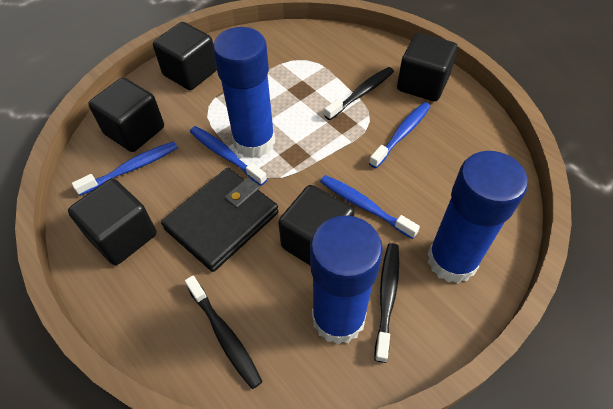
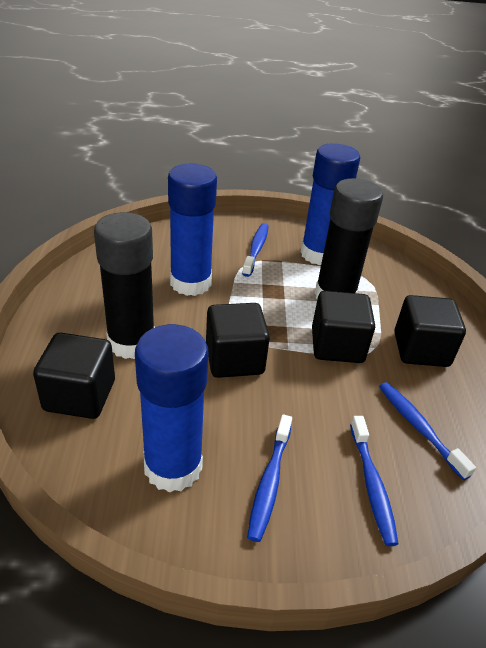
black cube: 5 -> 4
black glue stick: 0 -> 2
black toothbrush: 3 -> 0
black wallet: 1 -> 0

